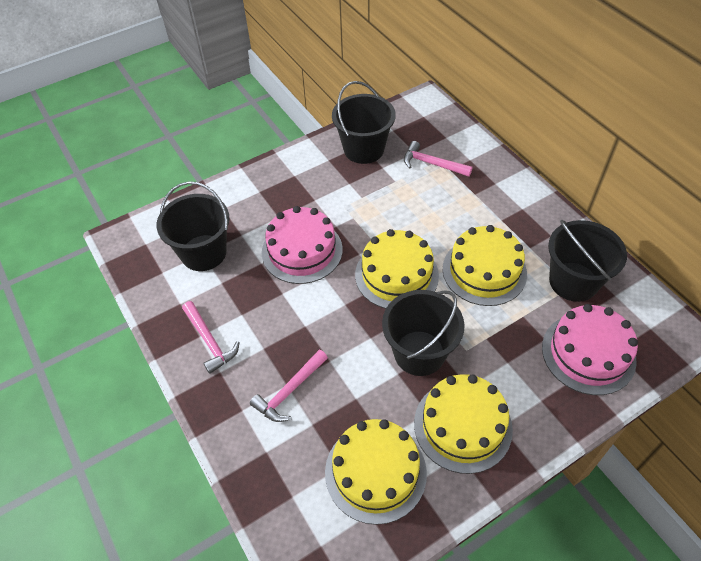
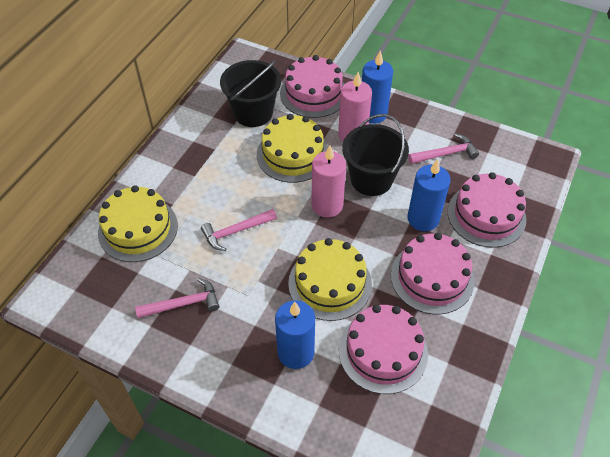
black bucket: 4 -> 2
blue candle: 0 -> 3
pink cake: 2 -> 4
pink candle: 0 -> 2
yellow cake: 4 -> 3

